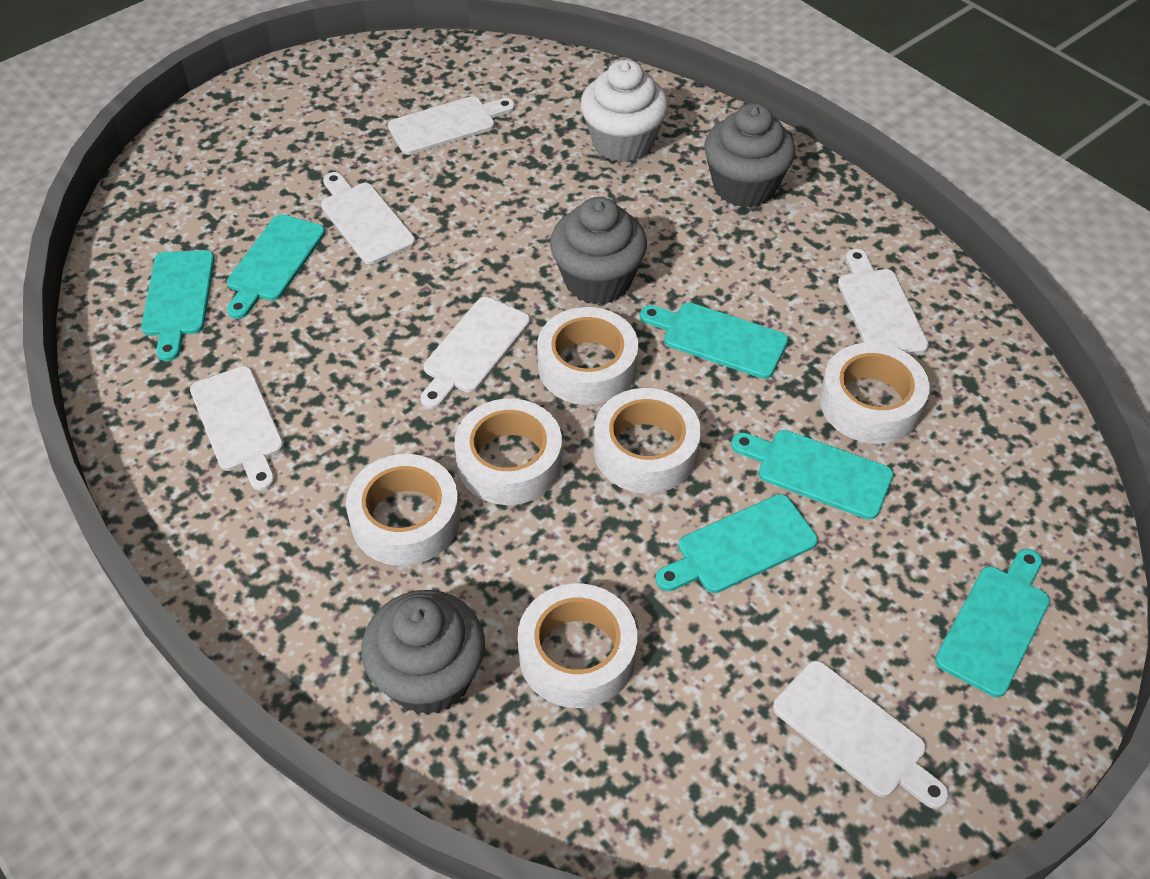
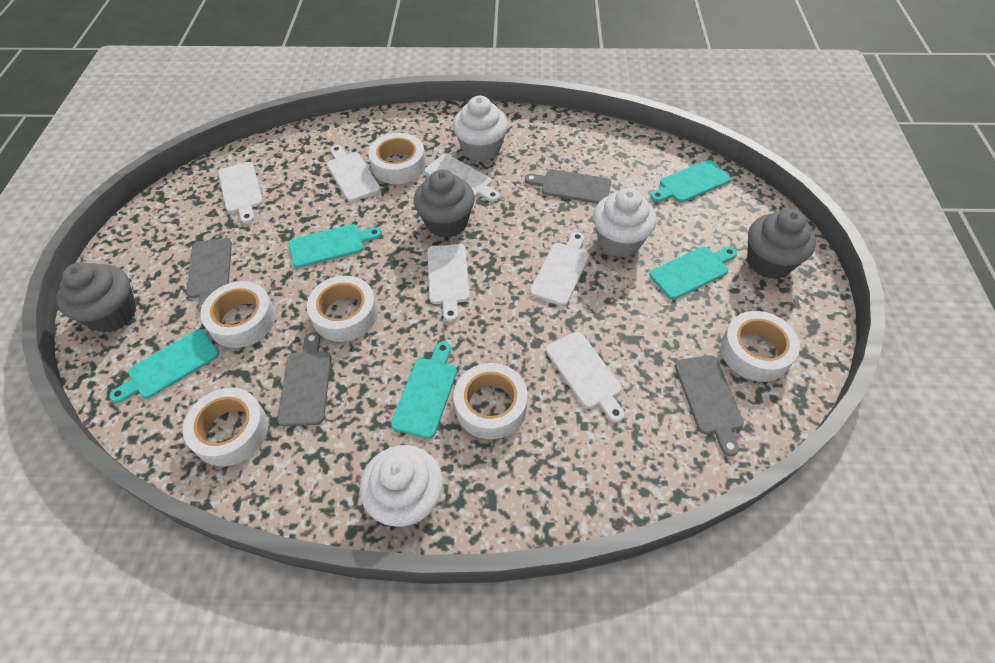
grey cutting board: 0 -> 4
turquoise cutting board: 6 -> 5
white cupcake: 1 -> 3

